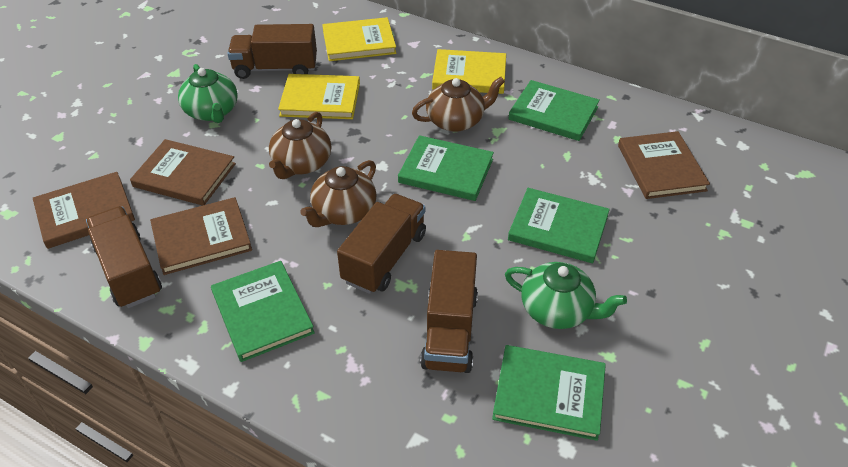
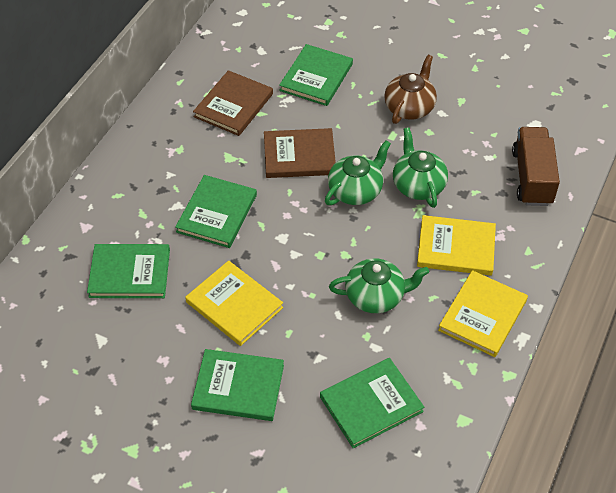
brown book: 4 -> 2
brown teapot: 3 -> 1
brown truck: 4 -> 1
green teapot: 2 -> 3

